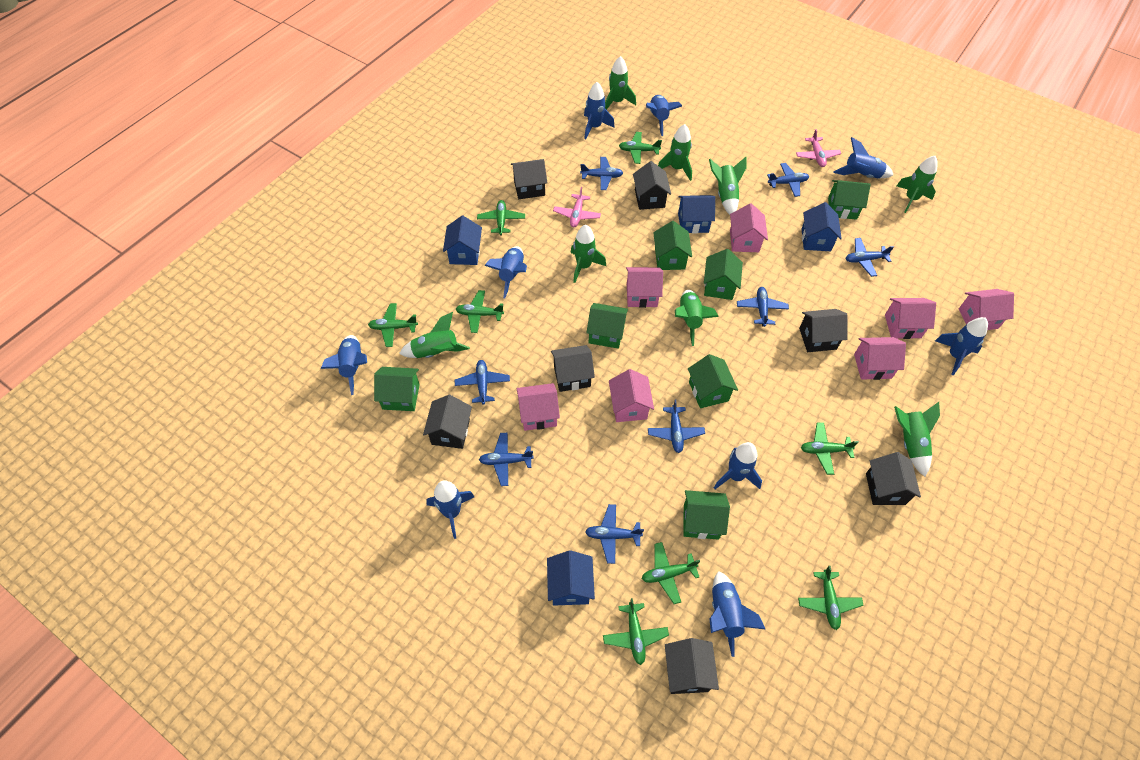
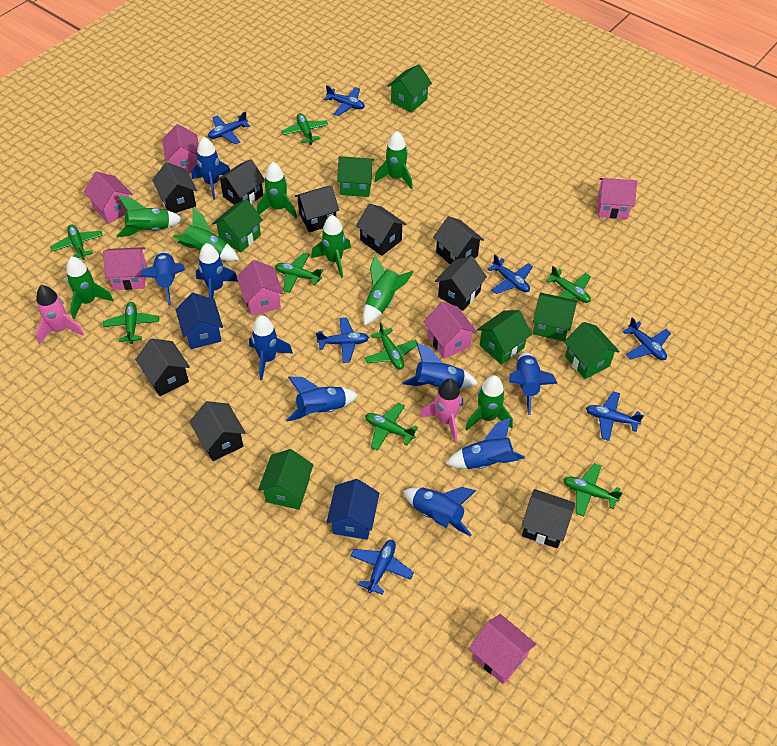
black house: 7 -> 9
blue house: 4 -> 2
blue plane: 8 -> 7
pink plane: 2 -> 0
pink rocket: 0 -> 2

